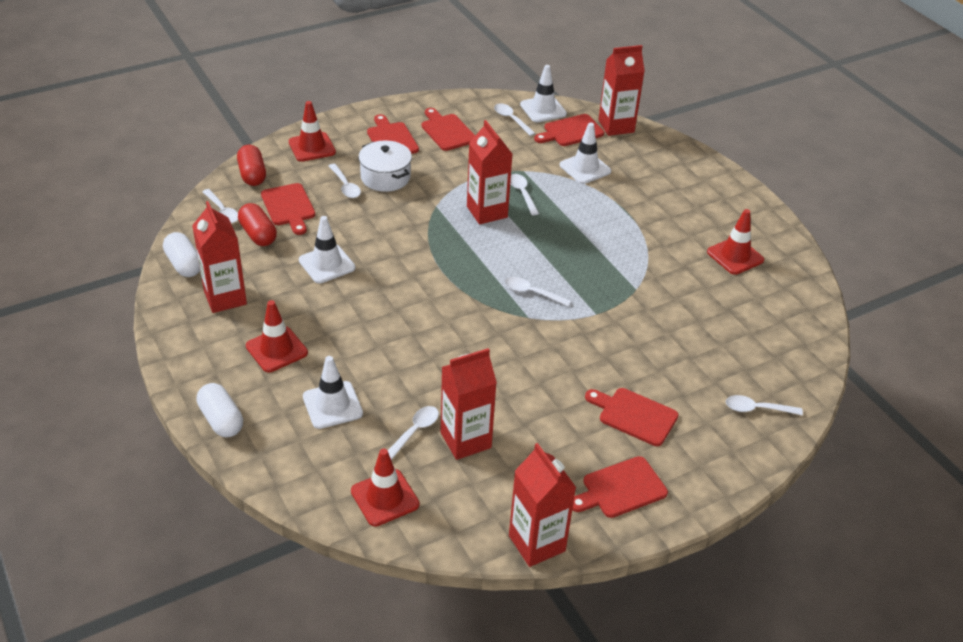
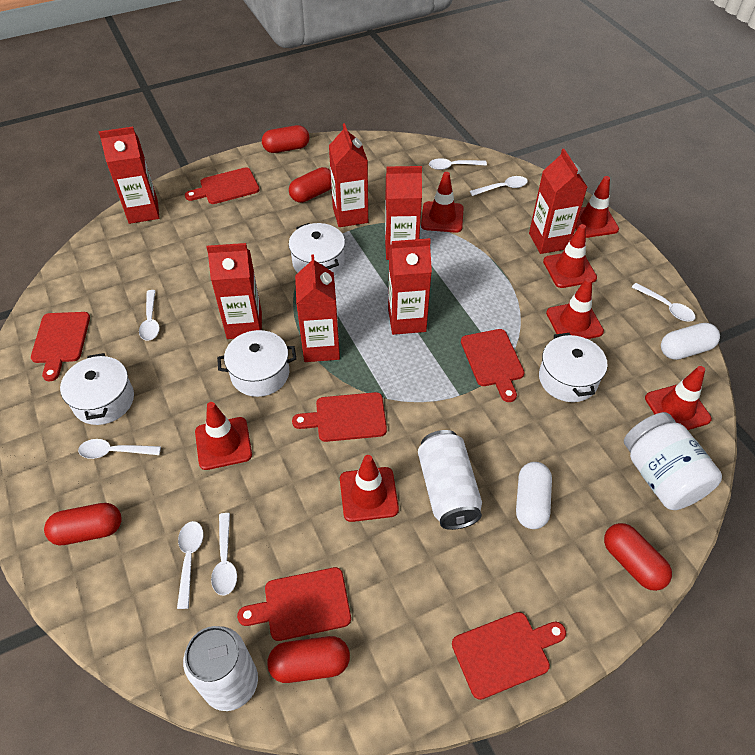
red capsule: 2 -> 5
red carton: 5 -> 7
red traffic cone: 4 -> 7
white can: 0 -> 2
white jar: 0 -> 1
white pot: 1 -> 4
white traffic cone: 4 -> 0

